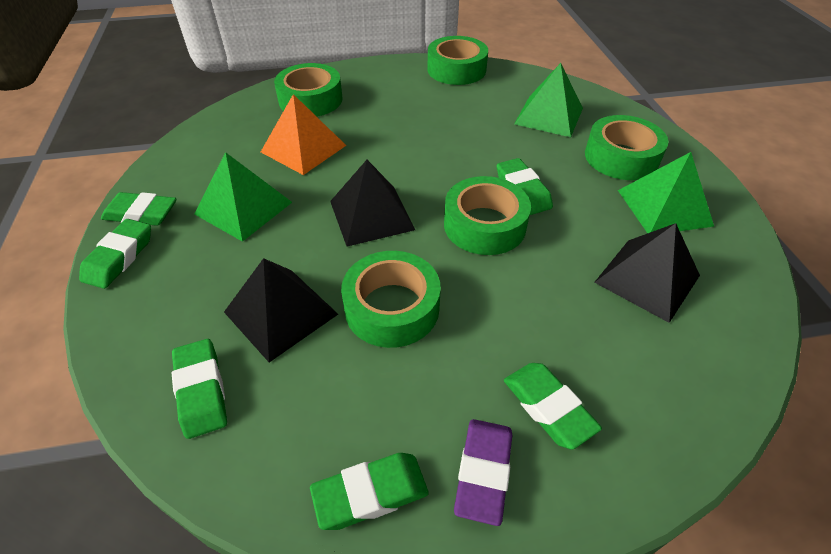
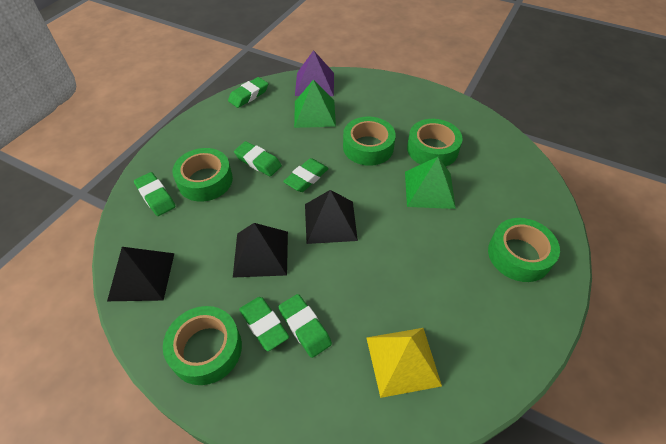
green pyramid: 3 -> 2
orange pyramid: 1 -> 0
purple eraser: 1 -> 0
purple pyramid: 0 -> 1
yellow pyramid: 0 -> 1

